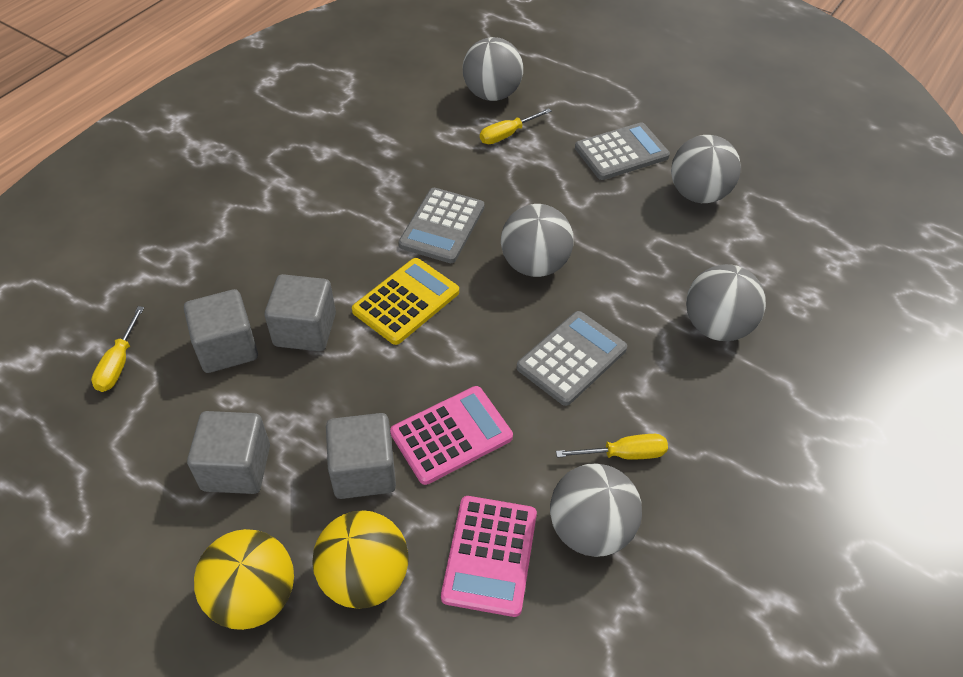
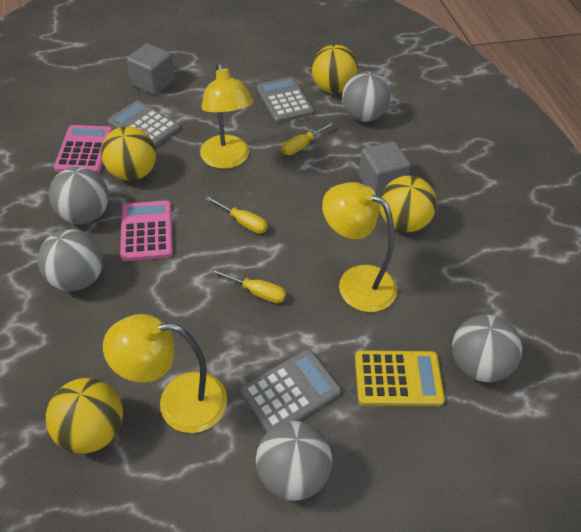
grey cube: 4 -> 2
yellow ball: 2 -> 4
yellow lamp: 0 -> 3

